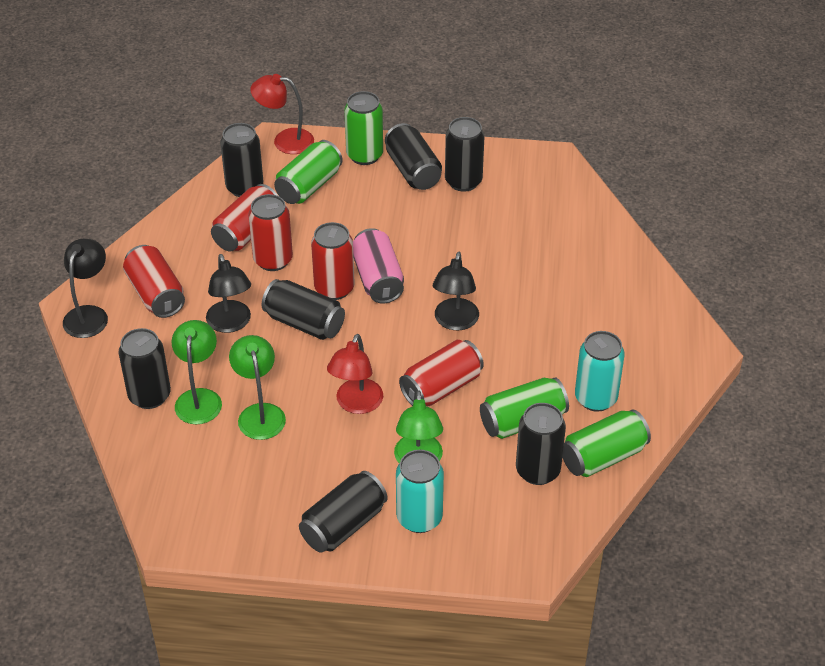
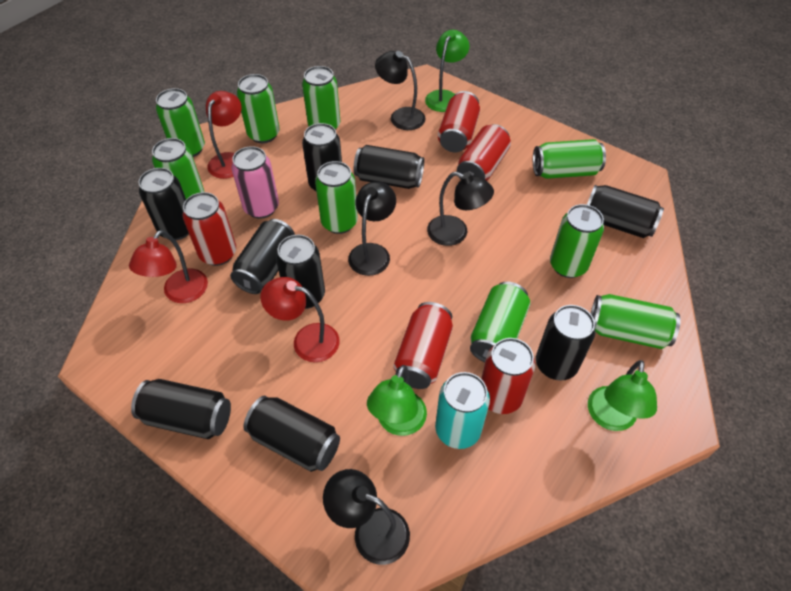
black can: 7 -> 9
black lamp: 3 -> 4
green can: 4 -> 9
red lamp: 2 -> 3
turquoise can: 2 -> 1

